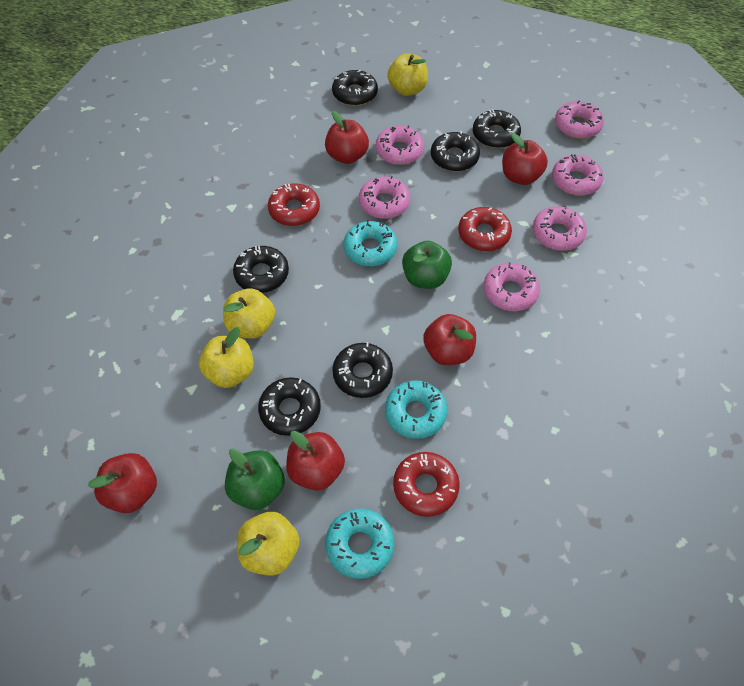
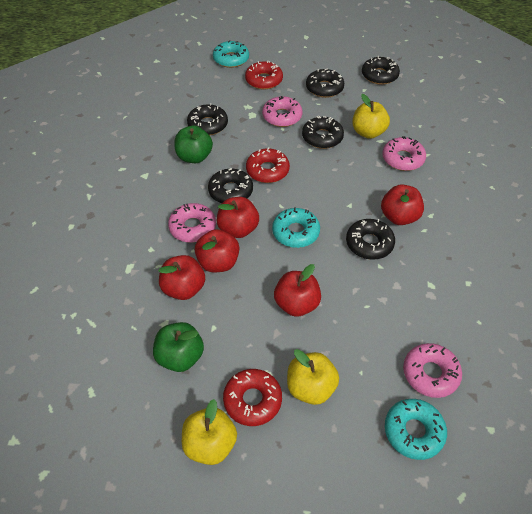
pink donut: 6 -> 4
yellow apple: 4 -> 3

